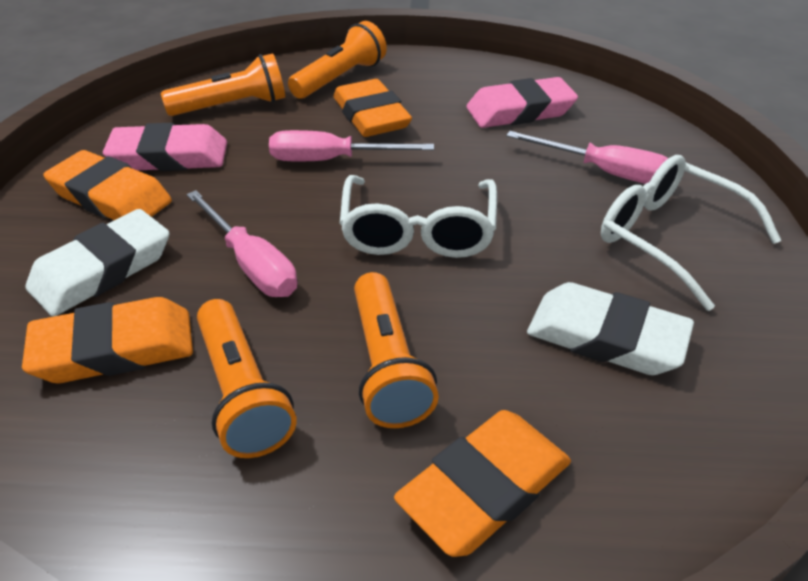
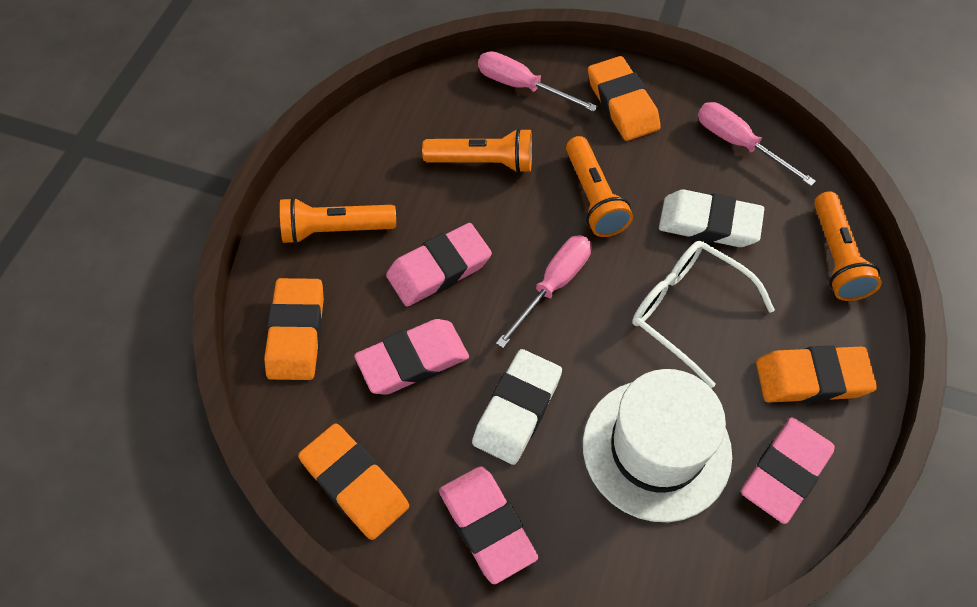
pink eraser: 2 -> 4
white glasses: 2 -> 1
white hat: 0 -> 1

